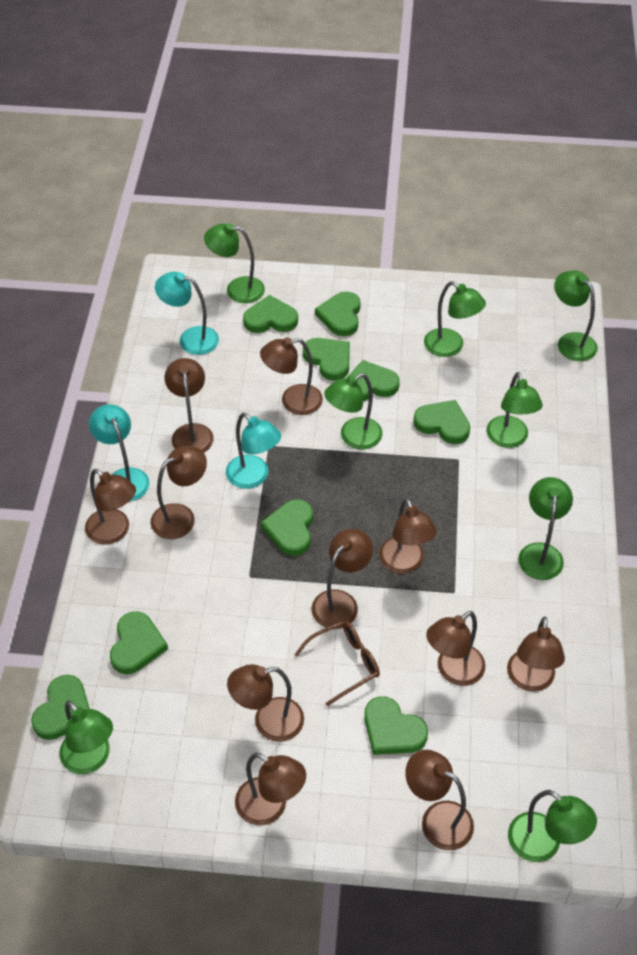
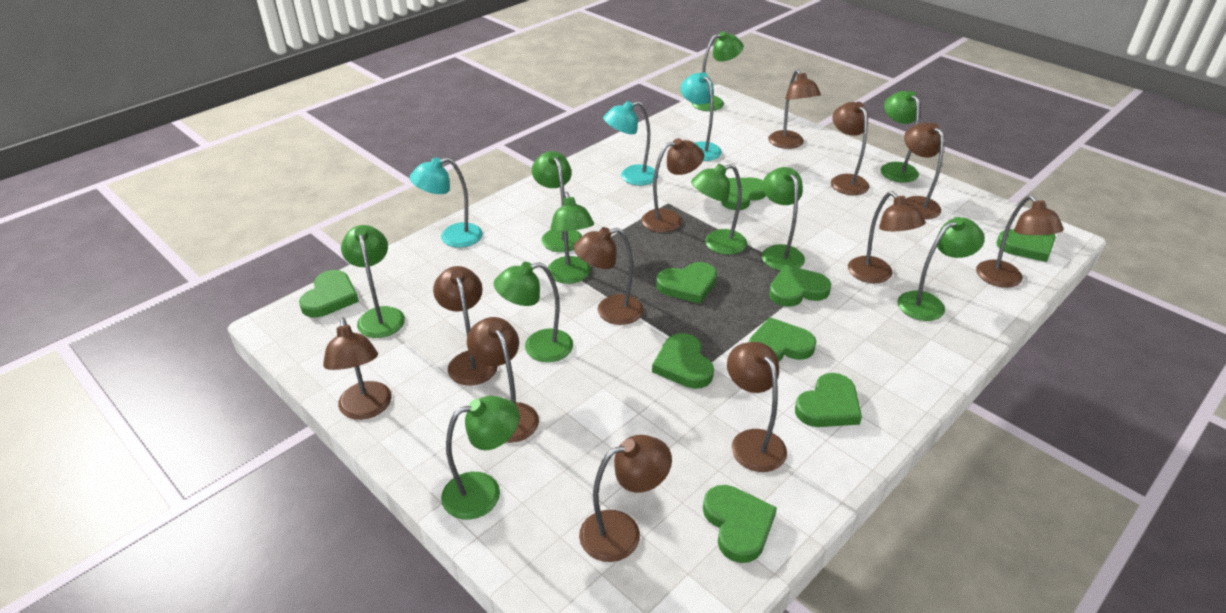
brown glasses: 1 -> 0
brown lamp: 11 -> 12
green lamp: 8 -> 10

